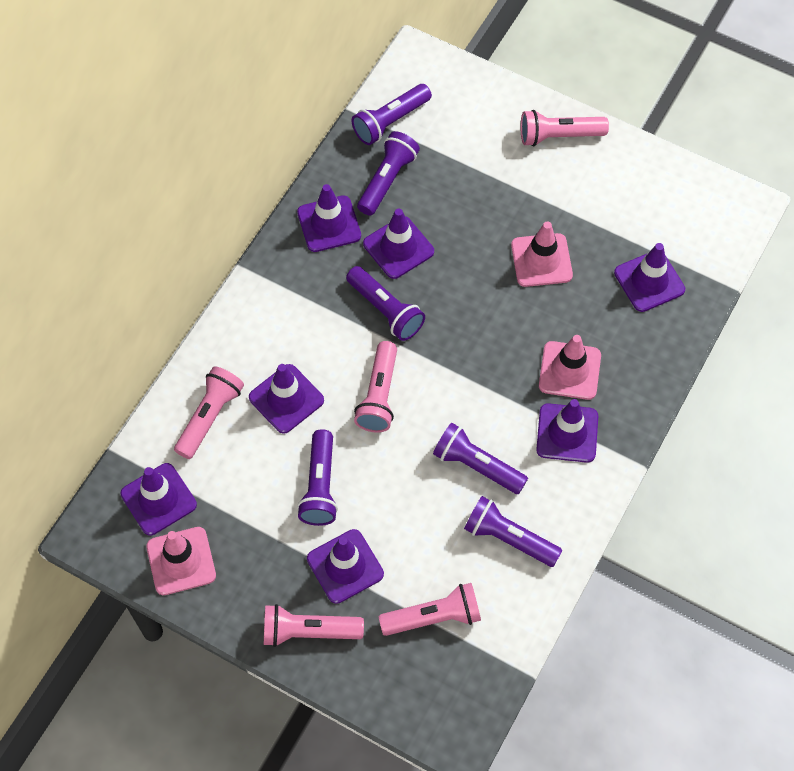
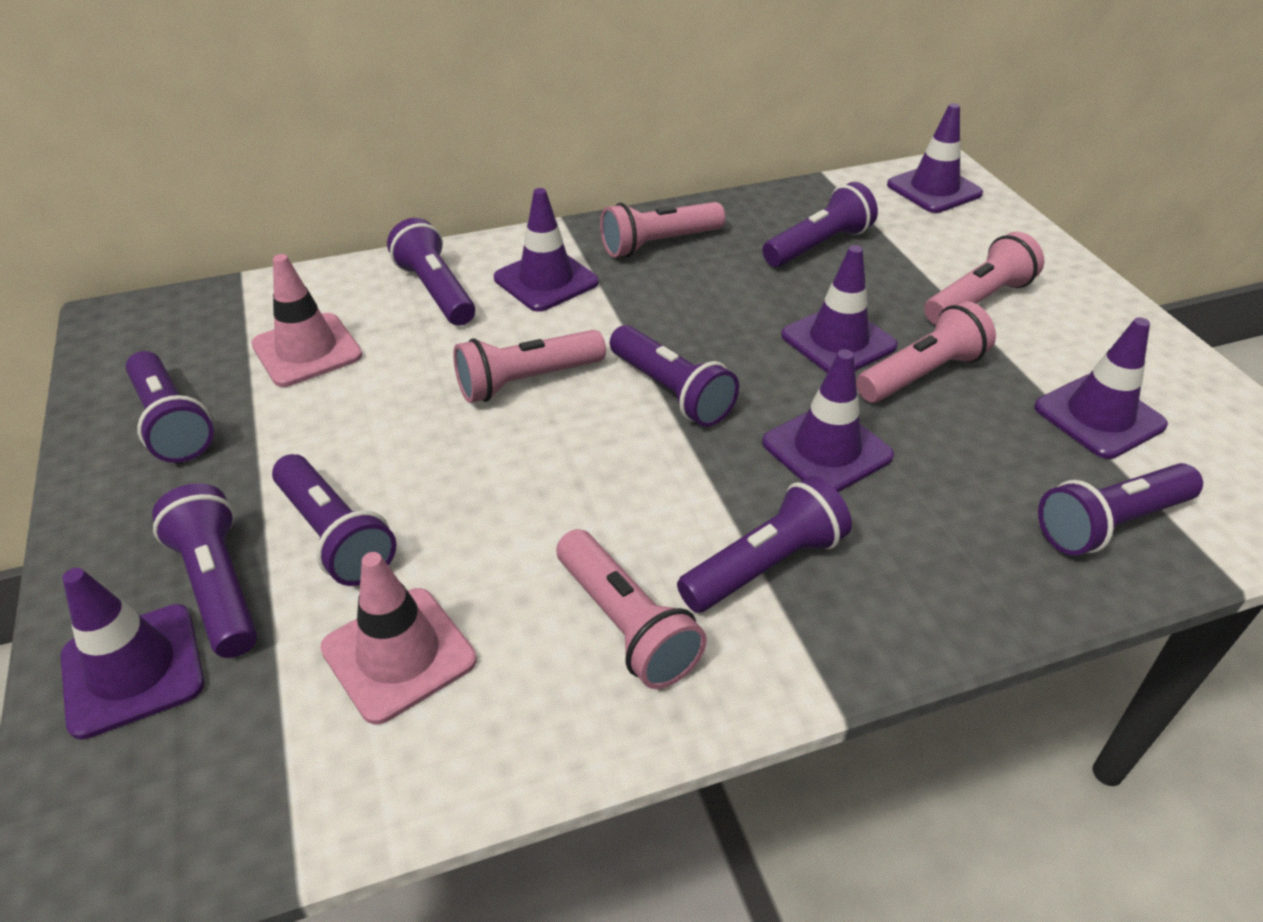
pink traffic cone: 3 -> 2
purple flashlight: 6 -> 8
purple traffic cone: 7 -> 6

